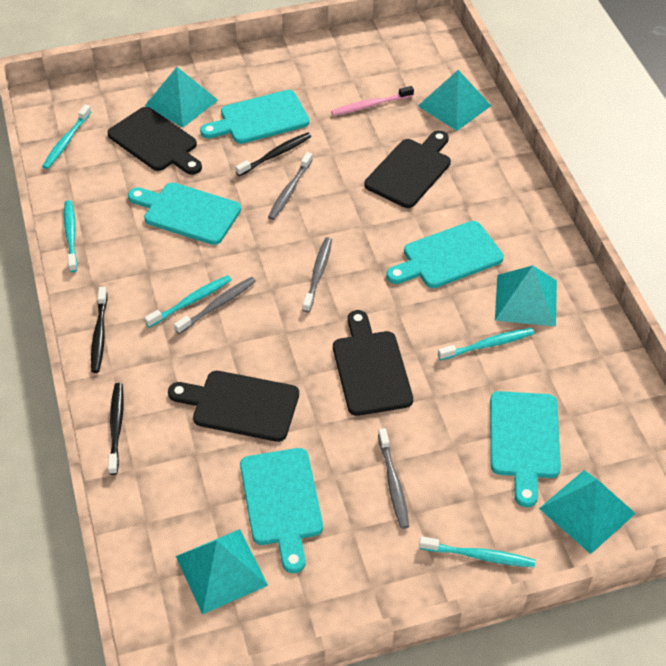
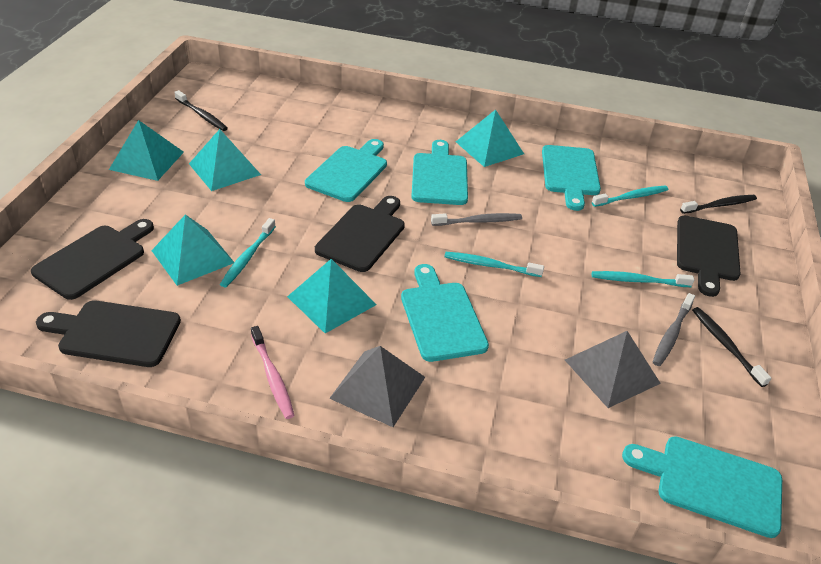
grey pyramid: 0 -> 2
grey toothbrush: 4 -> 2
turquoise toothbrush: 5 -> 4

